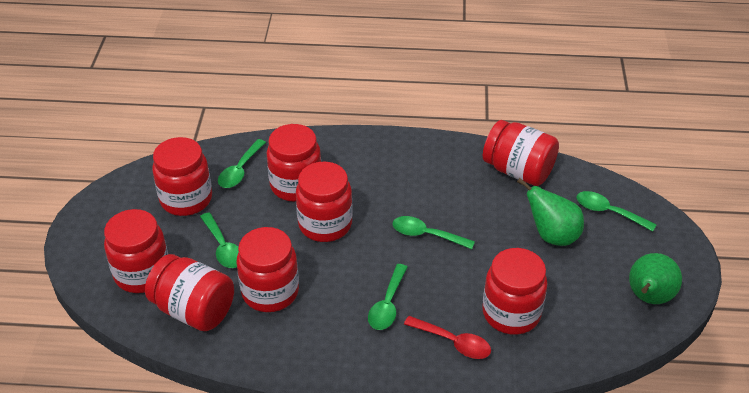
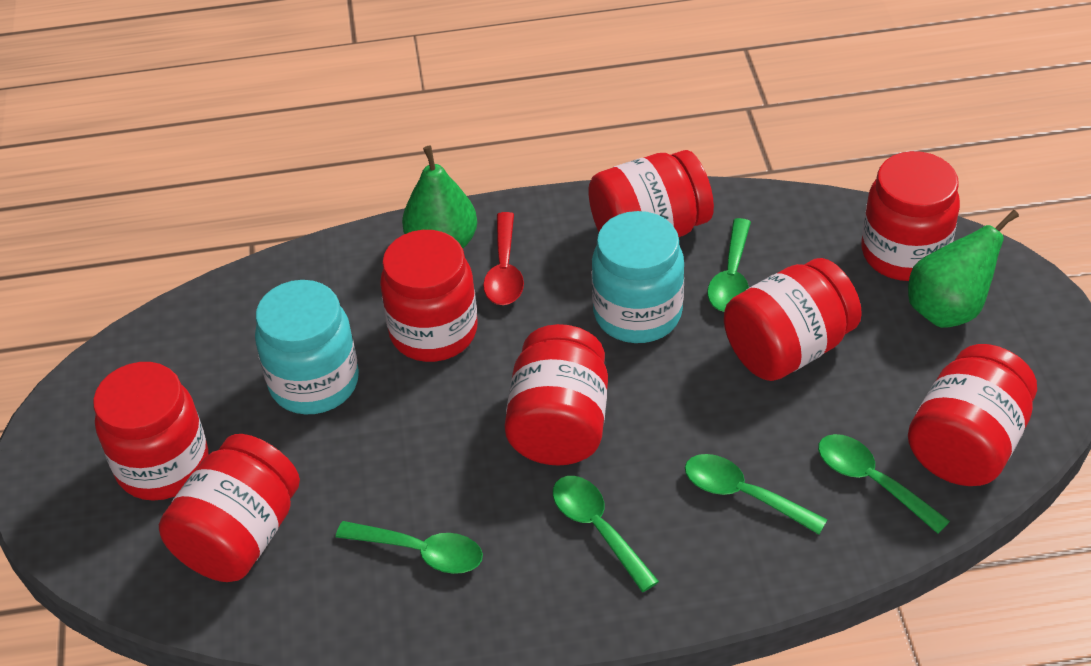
turquoise jar: 0 -> 2

